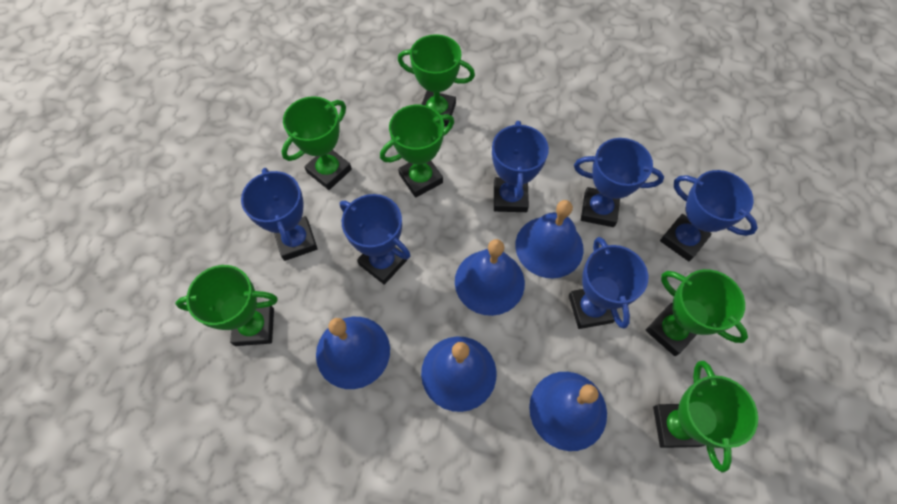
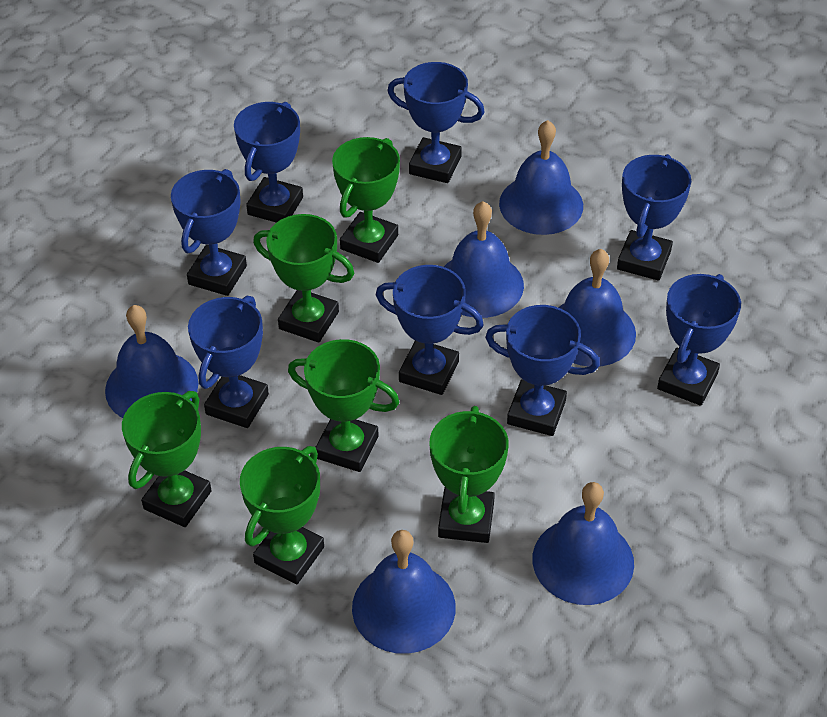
blue bell: 5 -> 6
blue trophy: 6 -> 8

